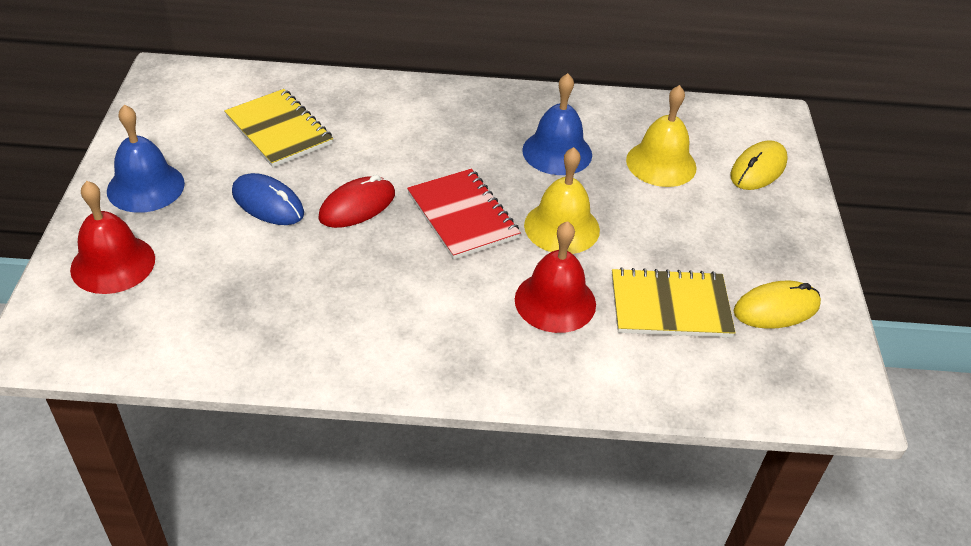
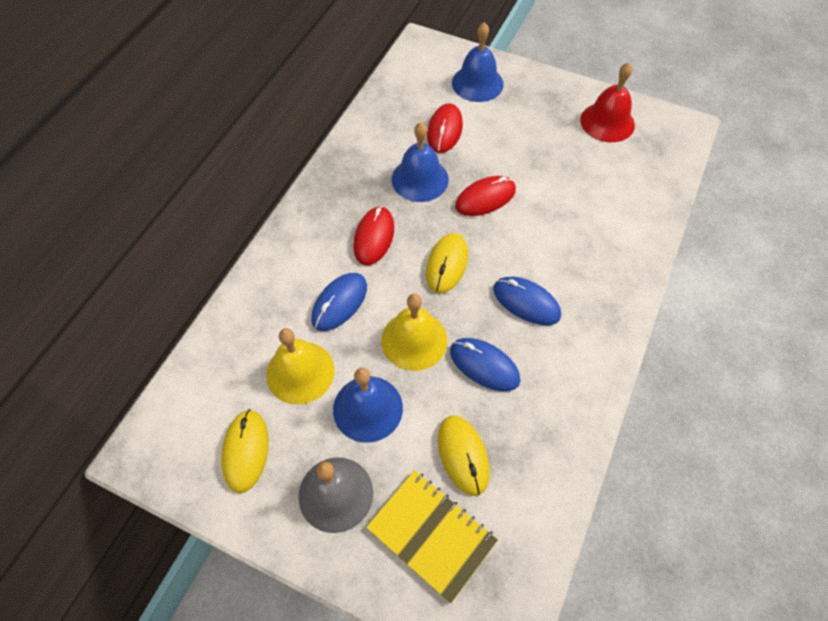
blue bell: 2 -> 3
blue mouse: 1 -> 3
grey bell: 0 -> 1
red bell: 2 -> 1
red mouse: 1 -> 3
red notebook: 1 -> 0
yellow mouse: 2 -> 3
yellow notebook: 2 -> 1

